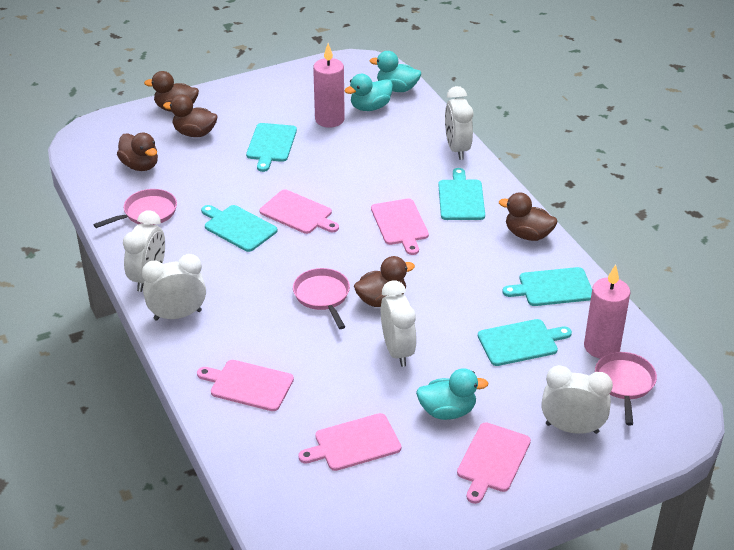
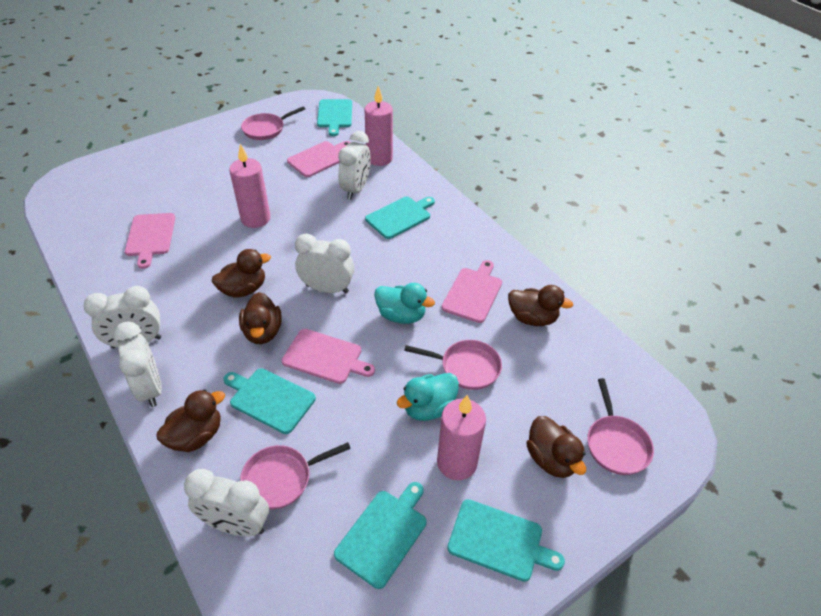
pink candle: 2 -> 3
pink cutting board: 5 -> 4
pink pan: 3 -> 4
turquoise duck: 3 -> 2

